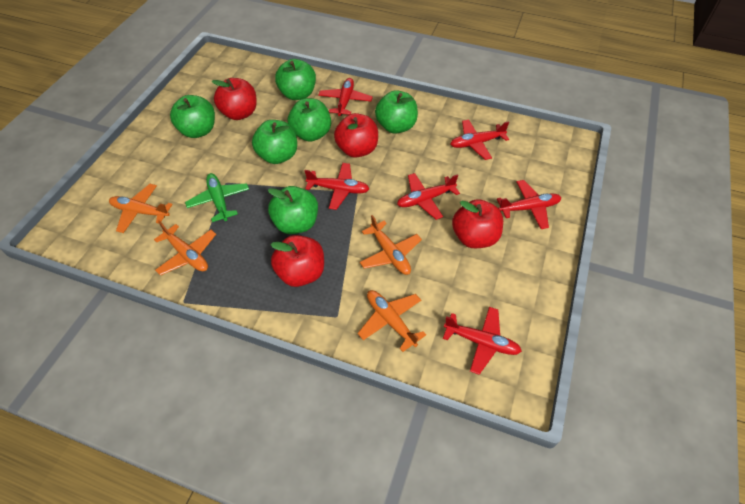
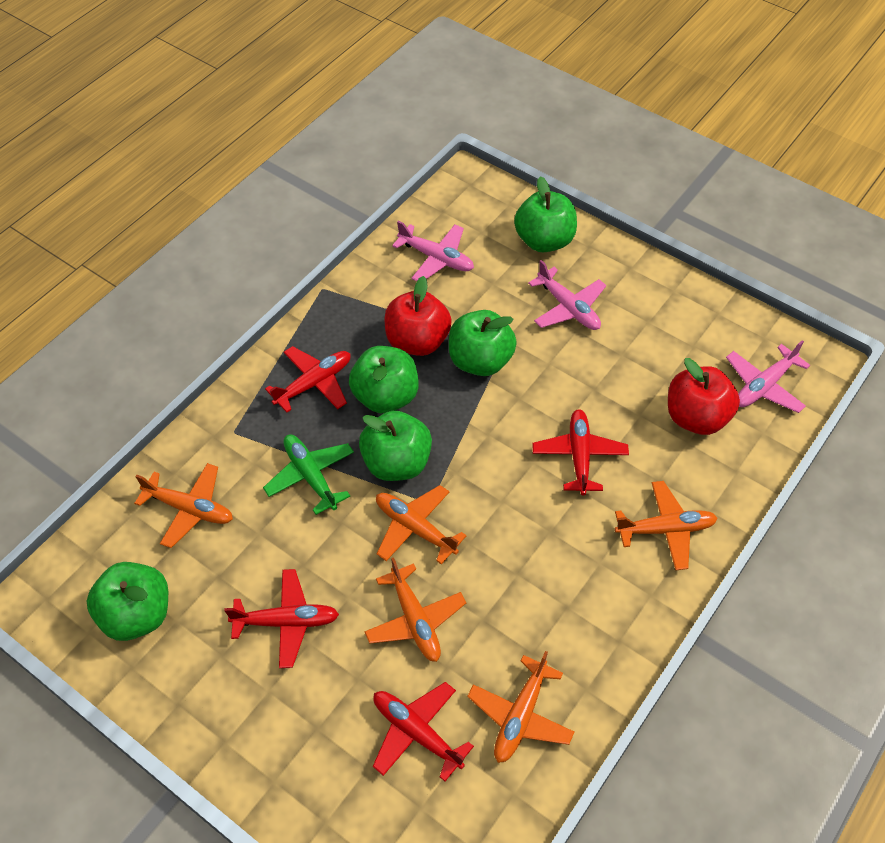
green apple: 6 -> 5
orange plane: 4 -> 5
pink plane: 0 -> 3
red apple: 4 -> 2
red plane: 6 -> 4

